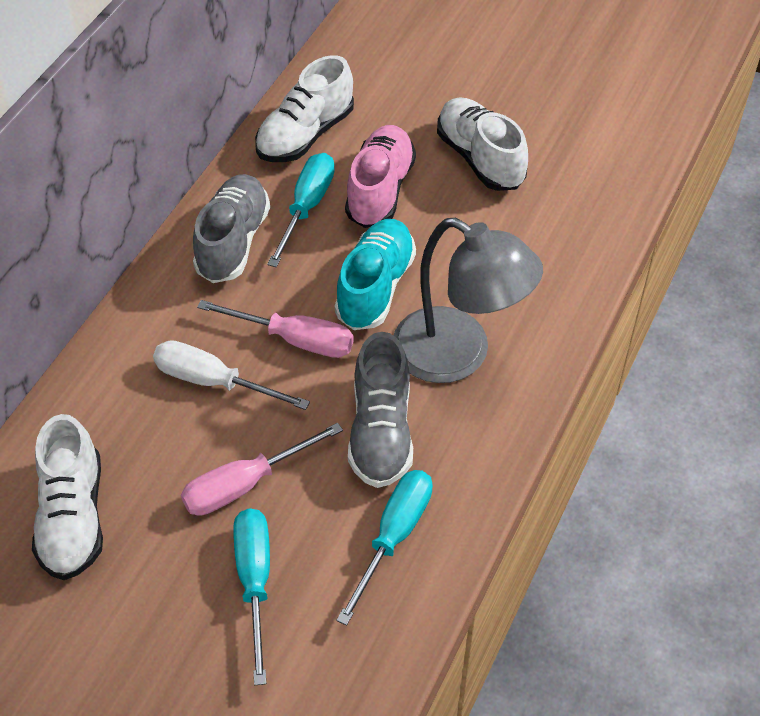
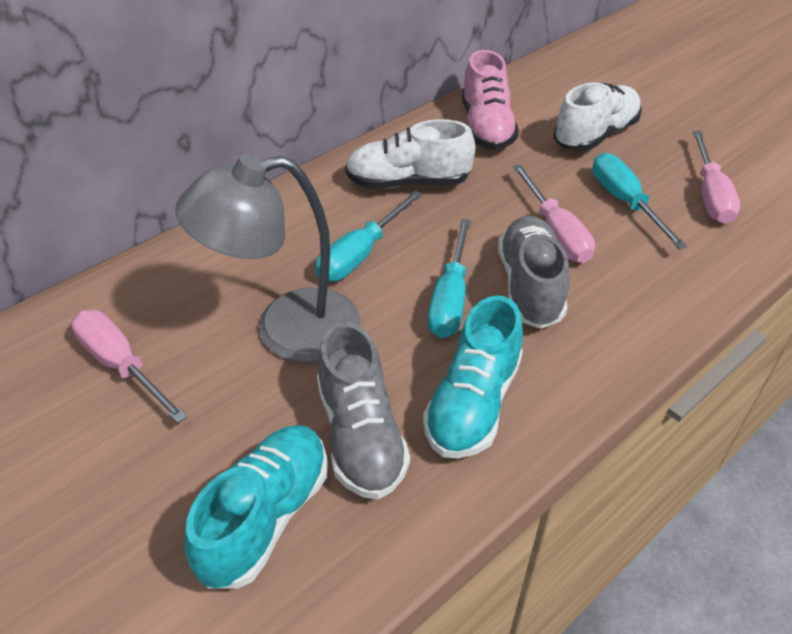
pink screwdriver: 2 -> 3
turquoise shoe: 1 -> 2
white screwdriver: 1 -> 0
white shoe: 3 -> 2

